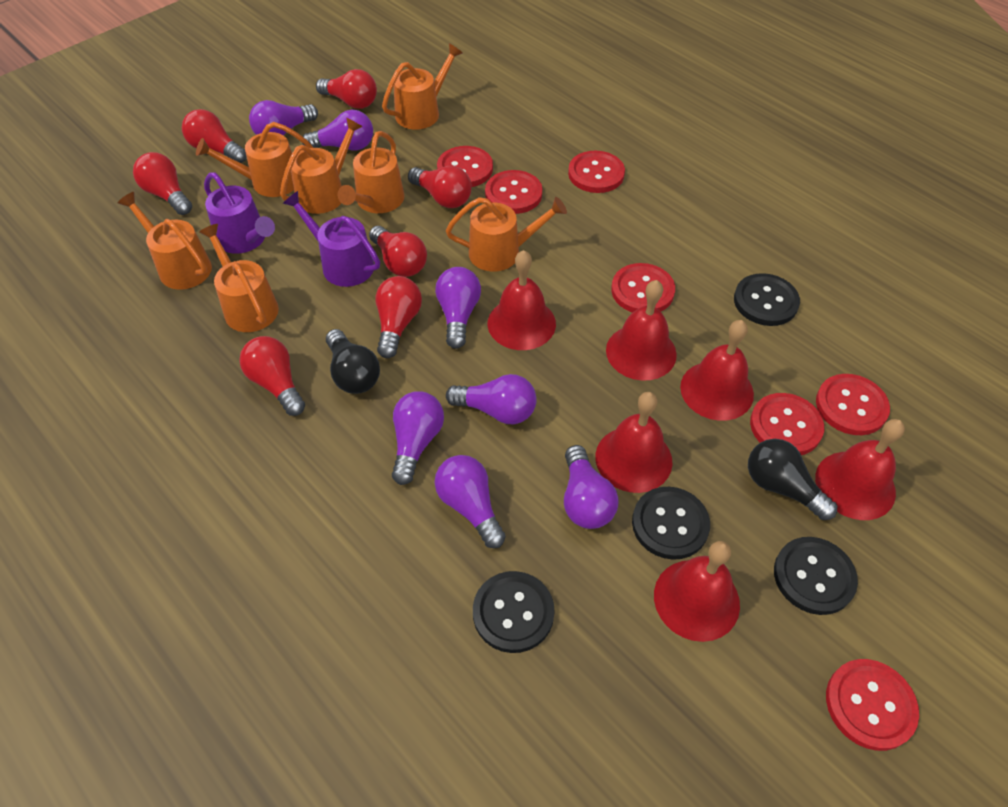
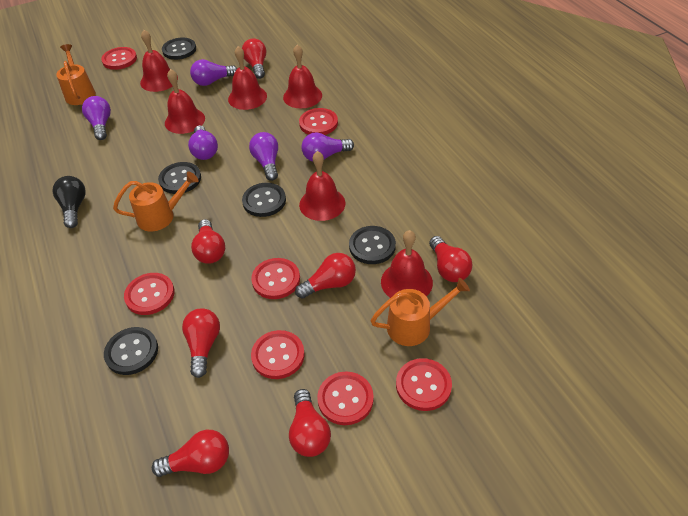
black button: 4 -> 5
black light bulb: 2 -> 1
orange watering can: 7 -> 3
purple light bulb: 7 -> 5
purple watering can: 2 -> 0

